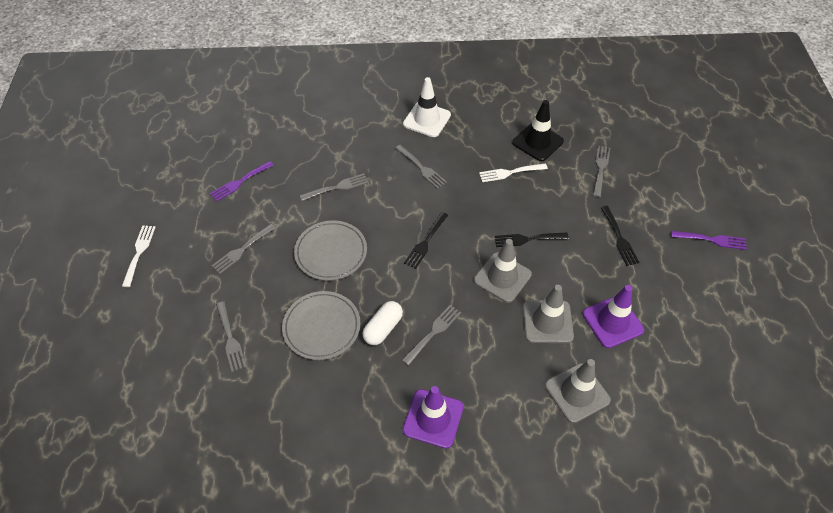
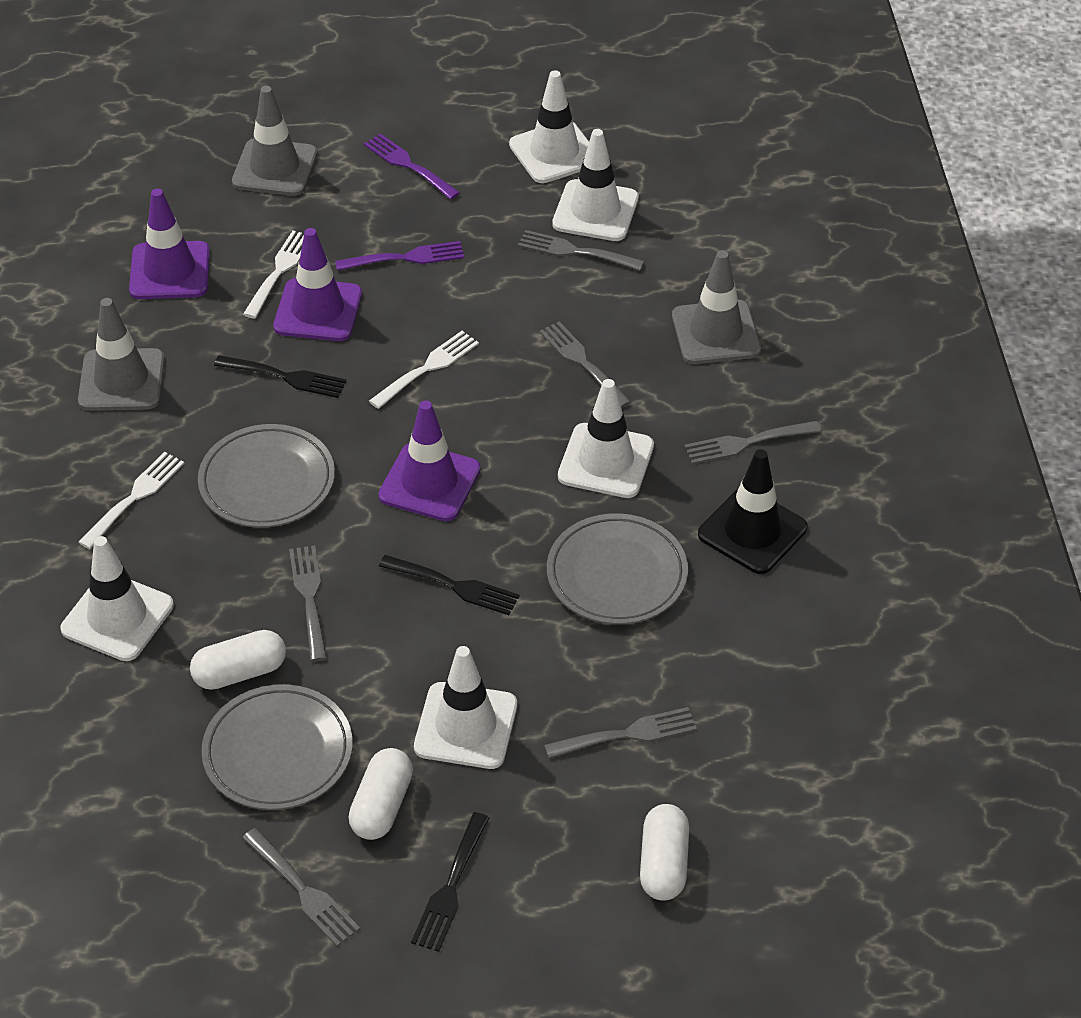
grey plate: 2 -> 3
purple traffic cone: 2 -> 3
white capsule: 1 -> 3
white fork: 2 -> 3
white traffic cone: 1 -> 5

